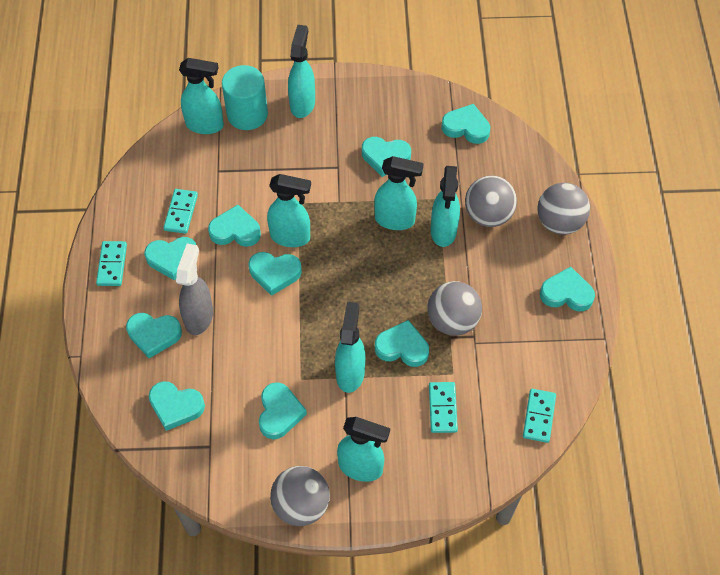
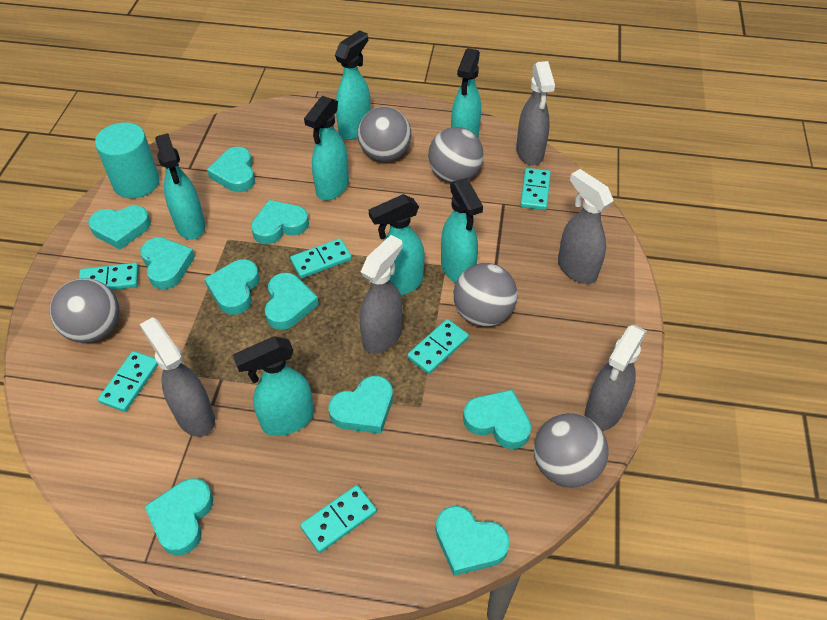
grey ball: 4 -> 5
grey spray bottle: 1 -> 5
turquoise domino: 4 -> 6

